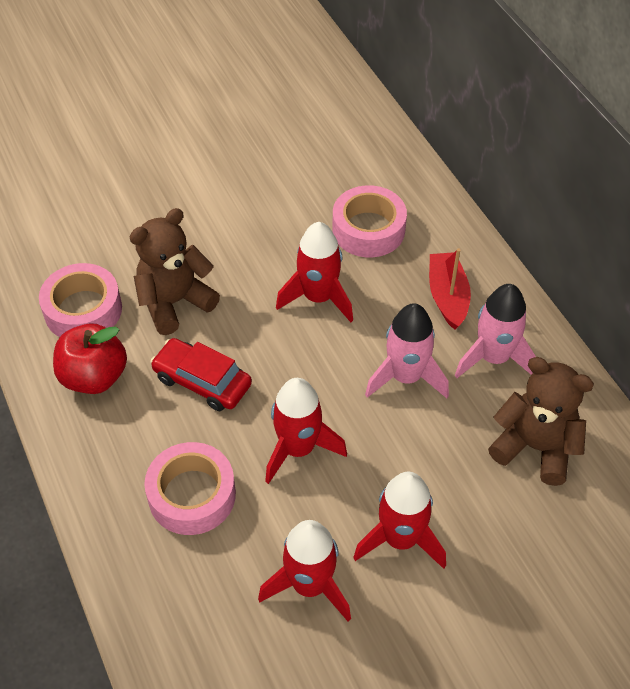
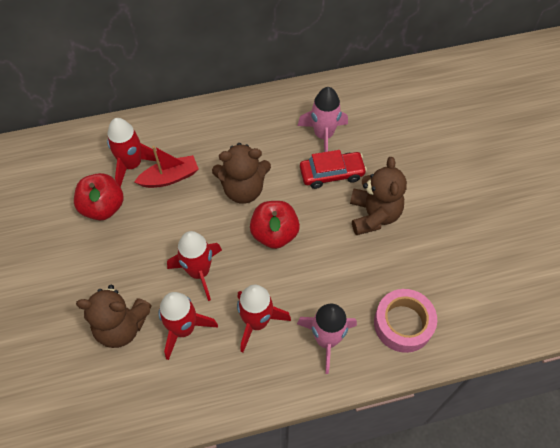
brown teddy bear: 2 -> 3
pink tape: 3 -> 1
red apple: 1 -> 2

